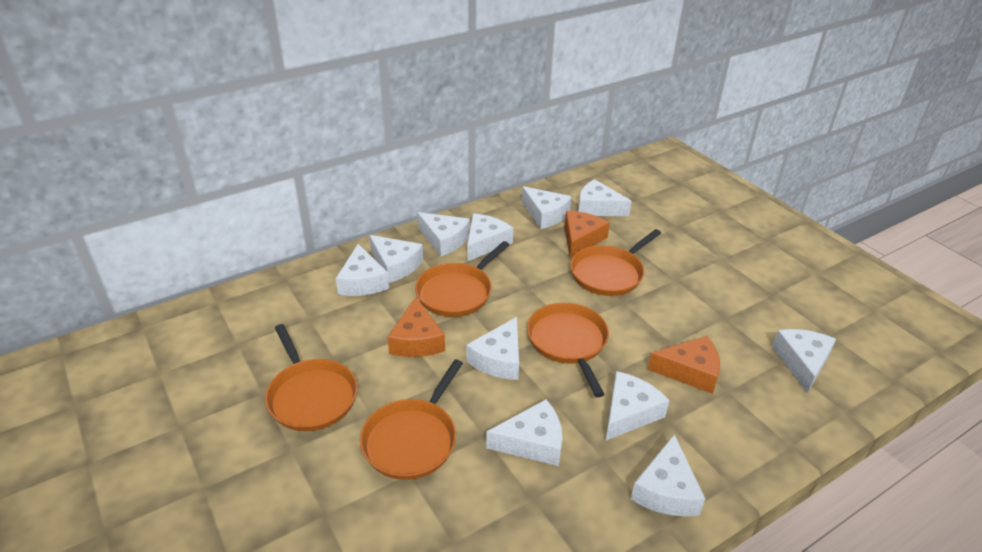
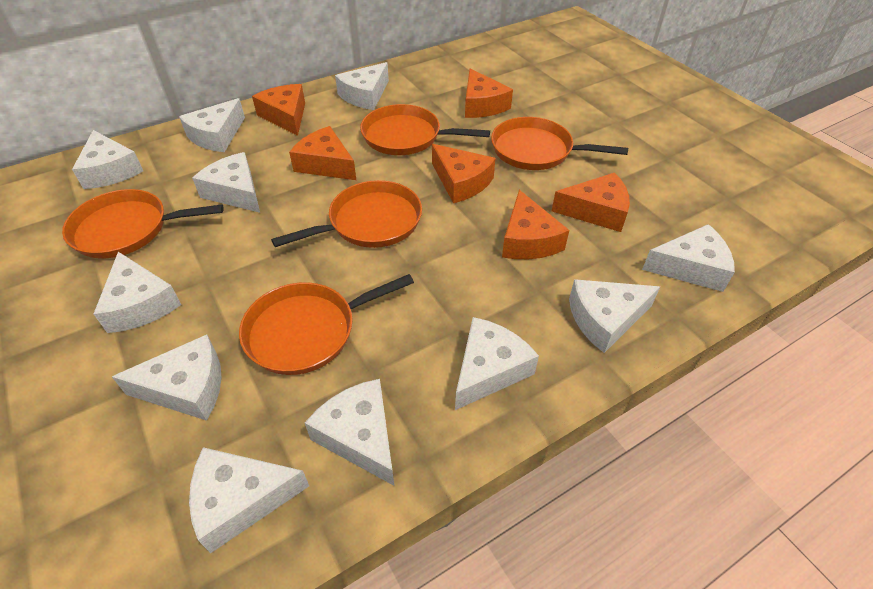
orange cheese: 3 -> 6

